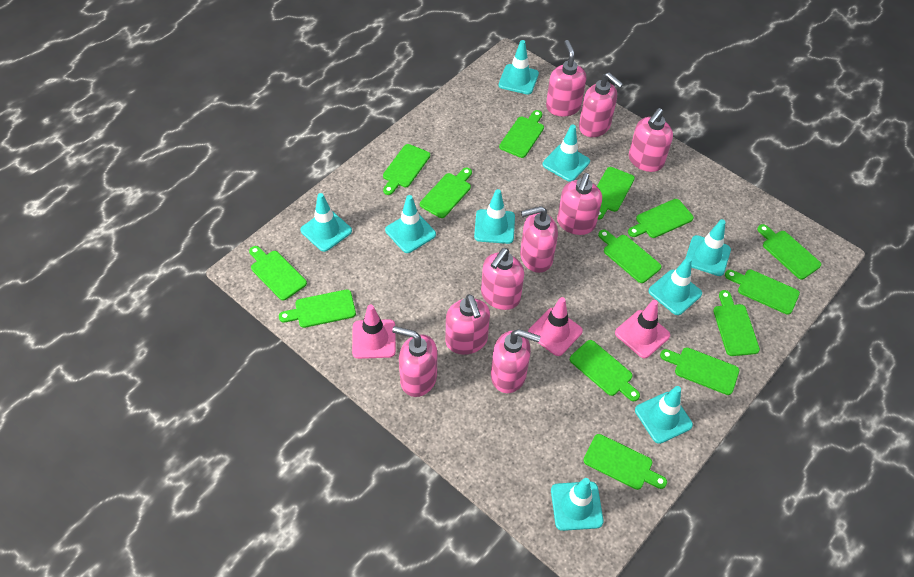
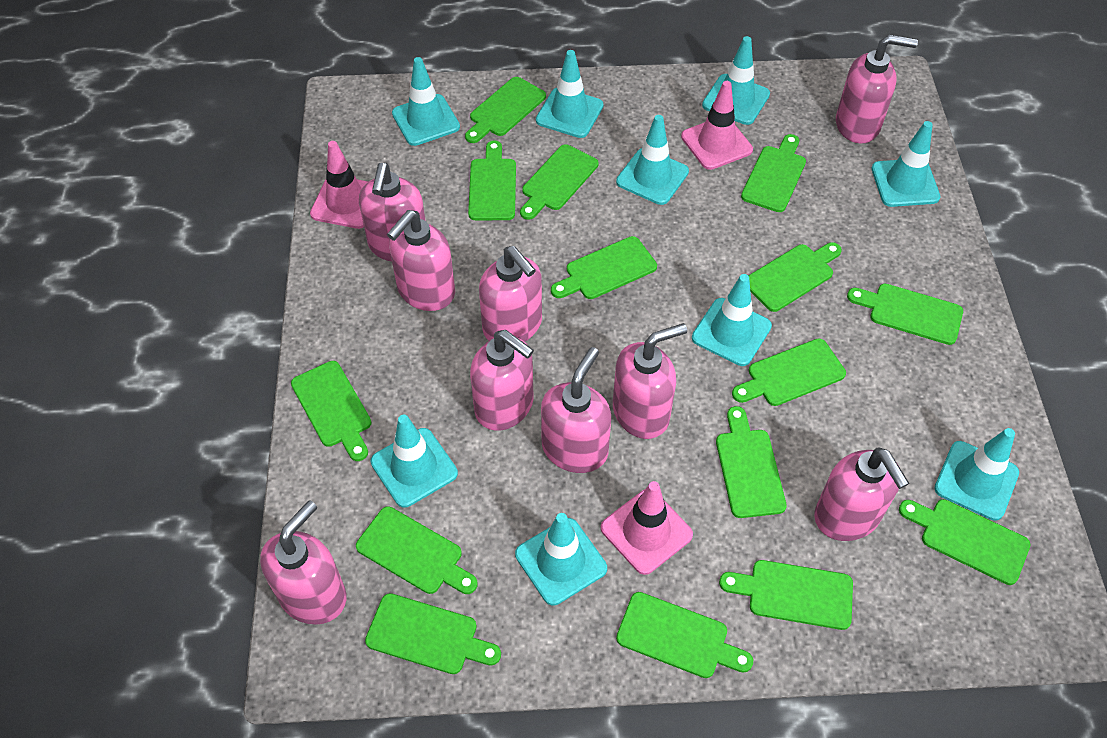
green cutting board: 14 -> 15

